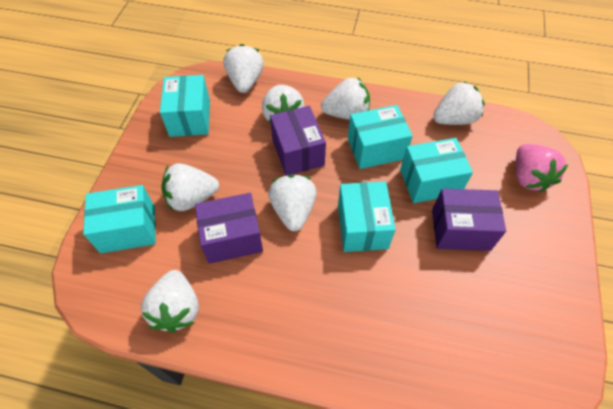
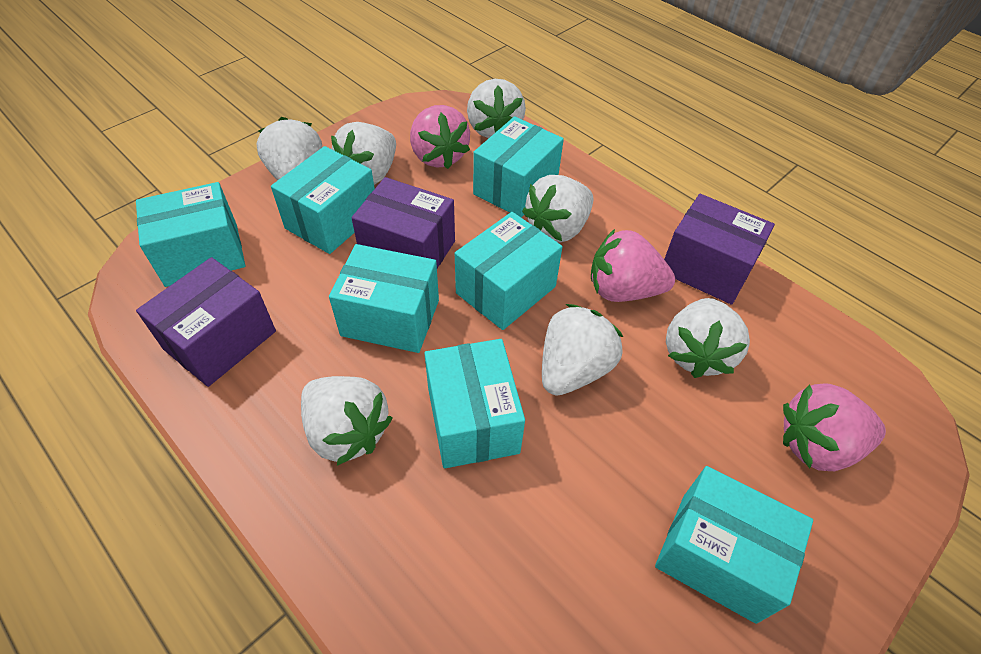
pink strawberry: 1 -> 3
turquoise box: 5 -> 7

